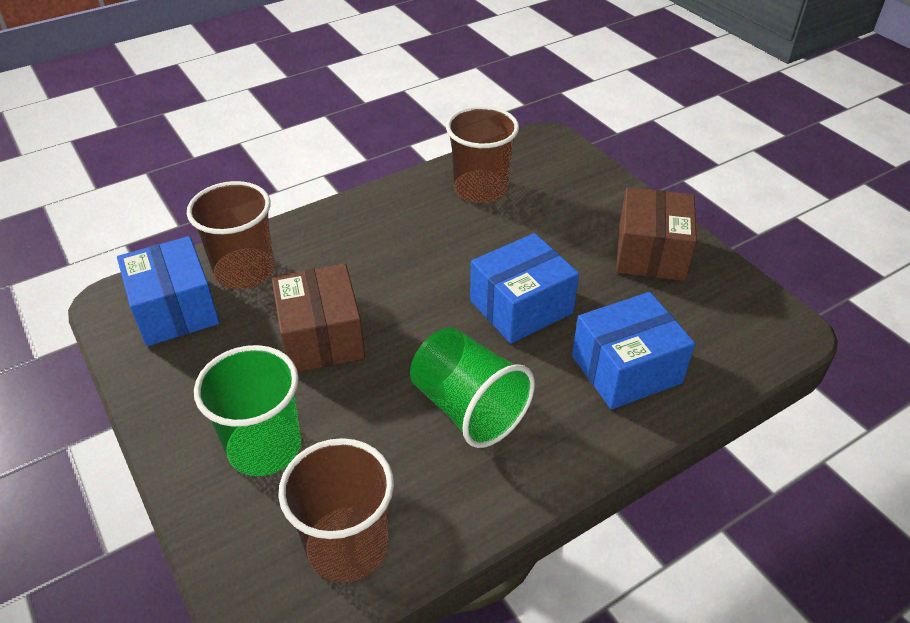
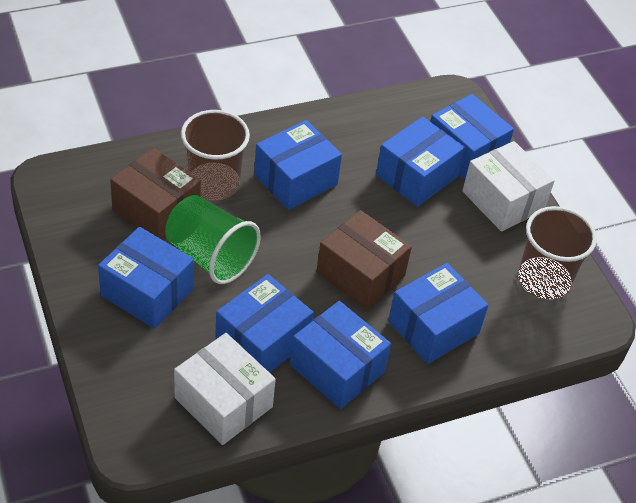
blue box: 3 -> 7
brown cup: 3 -> 2
green cup: 2 -> 1
white box: 0 -> 2

